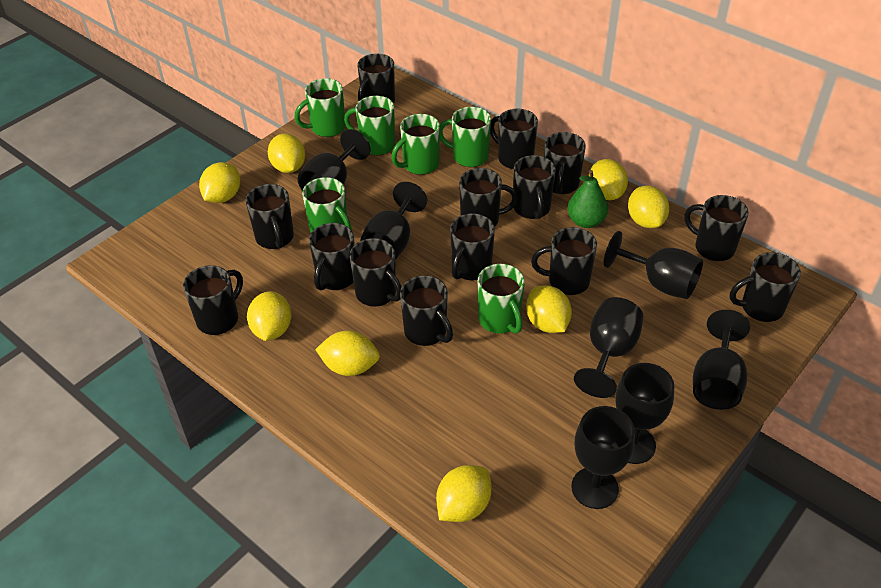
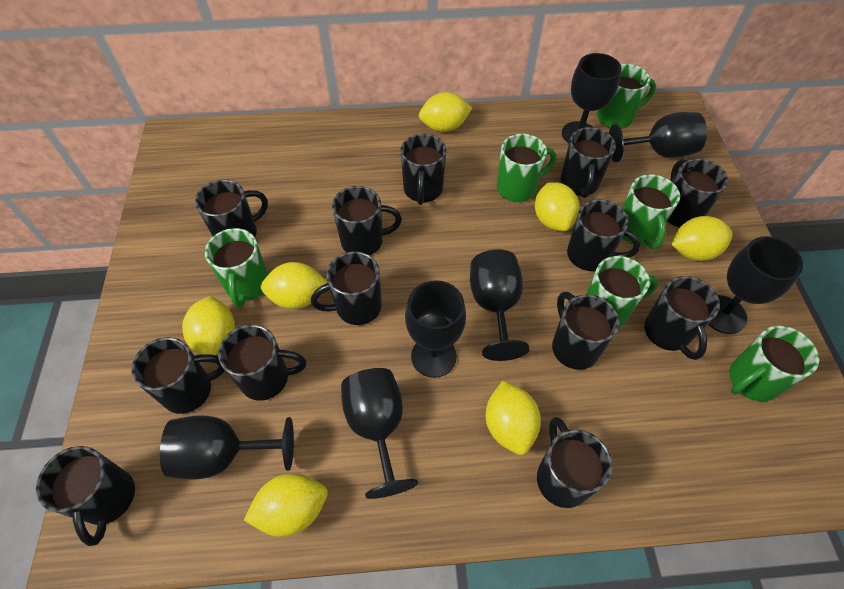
black mug: 14 -> 13
green pear: 1 -> 0
yellow lemon: 8 -> 7

